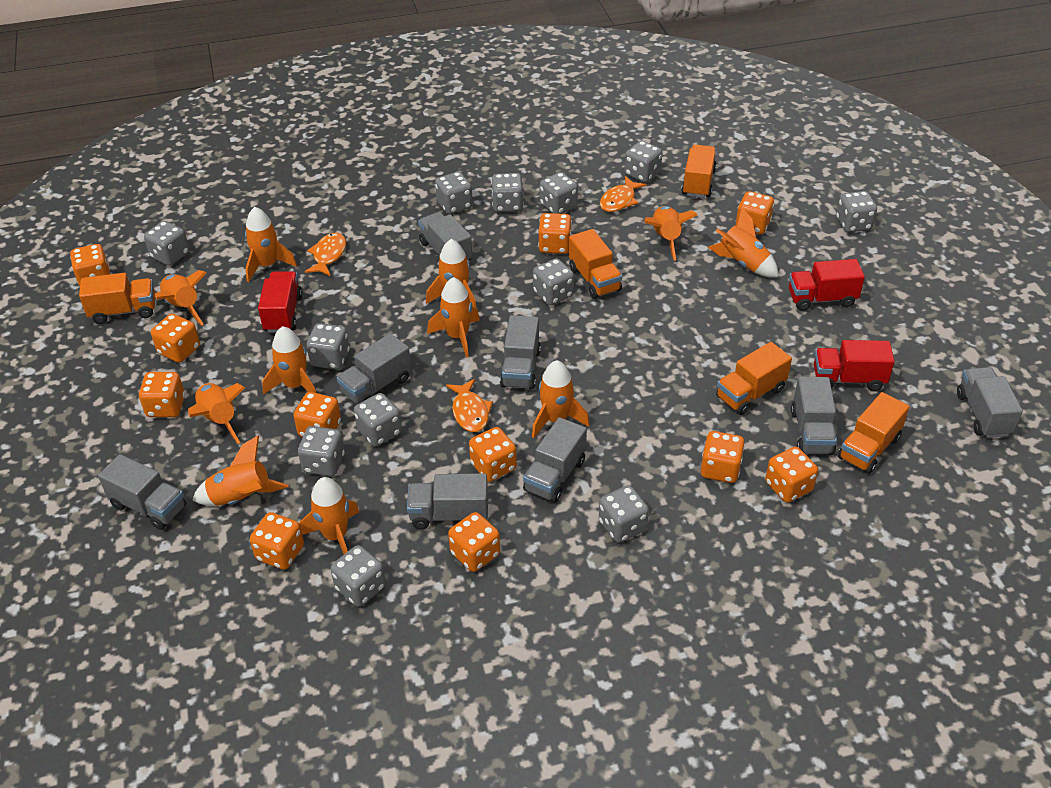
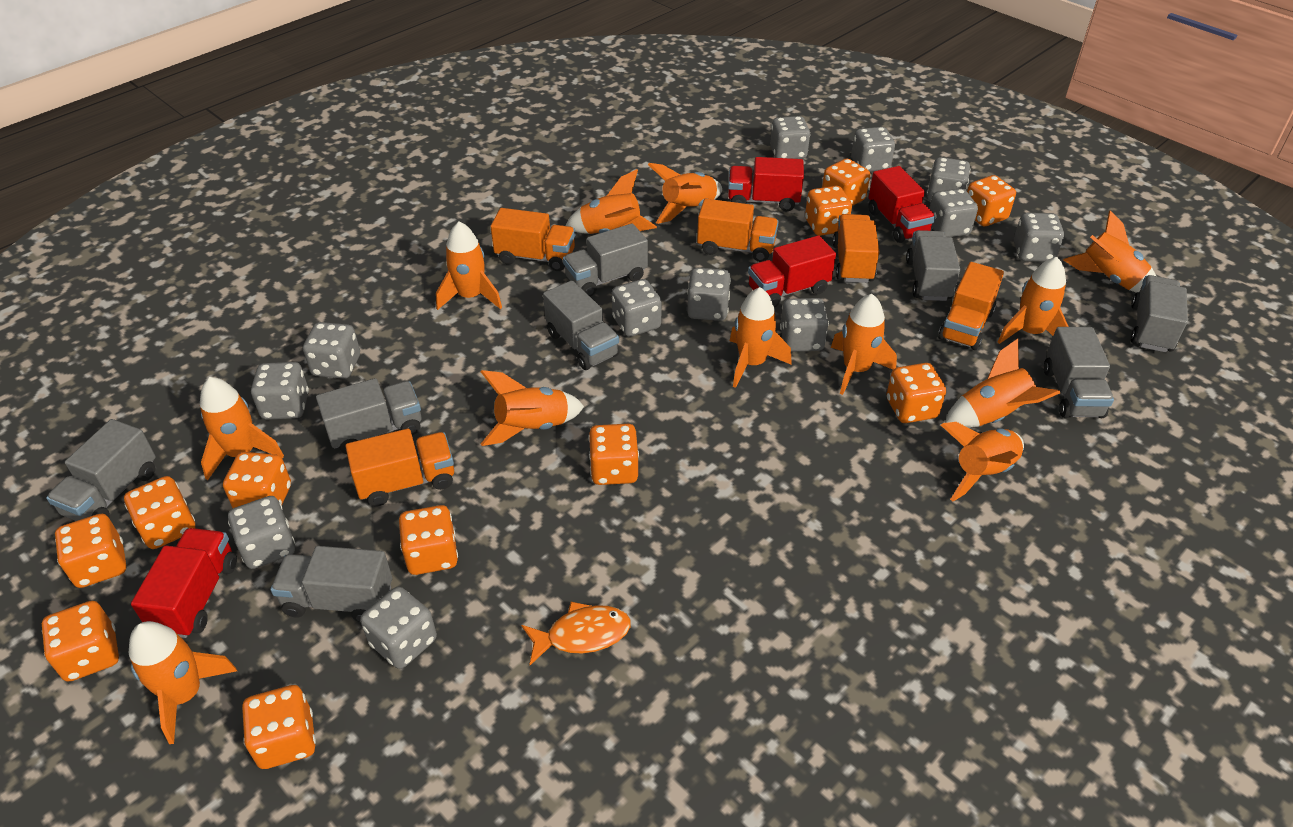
orange fish: 3 -> 1
orange rocket: 11 -> 12
red truck: 3 -> 4

